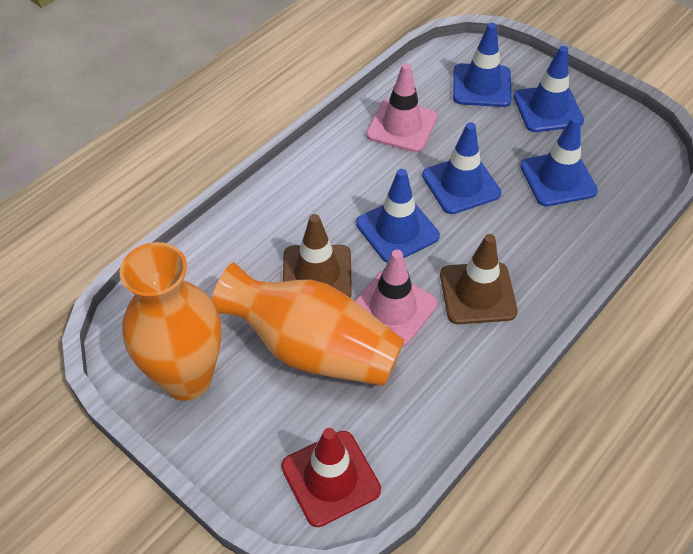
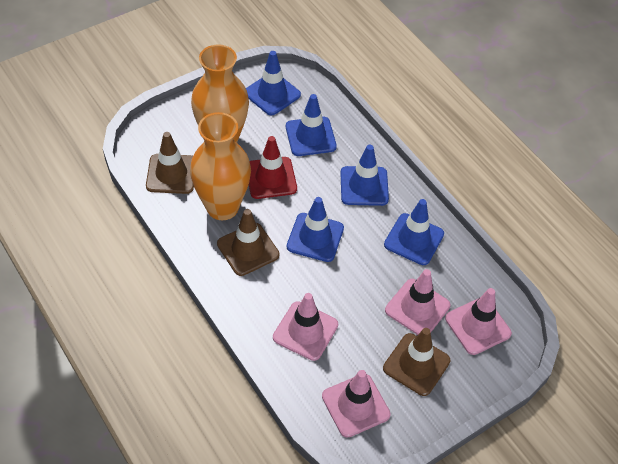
brown traffic cone: 2 -> 3
pink traffic cone: 2 -> 4

